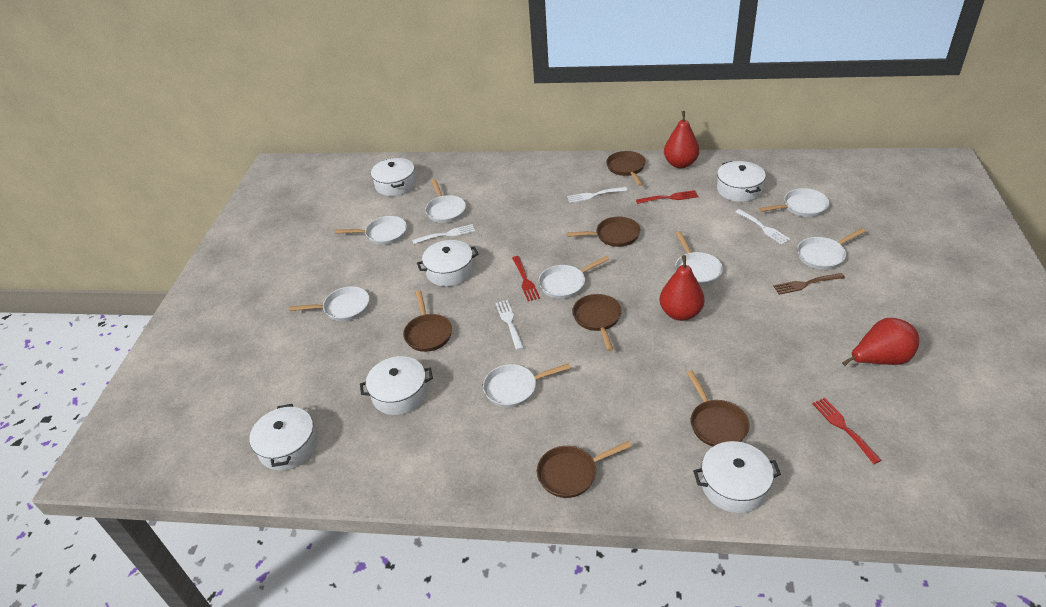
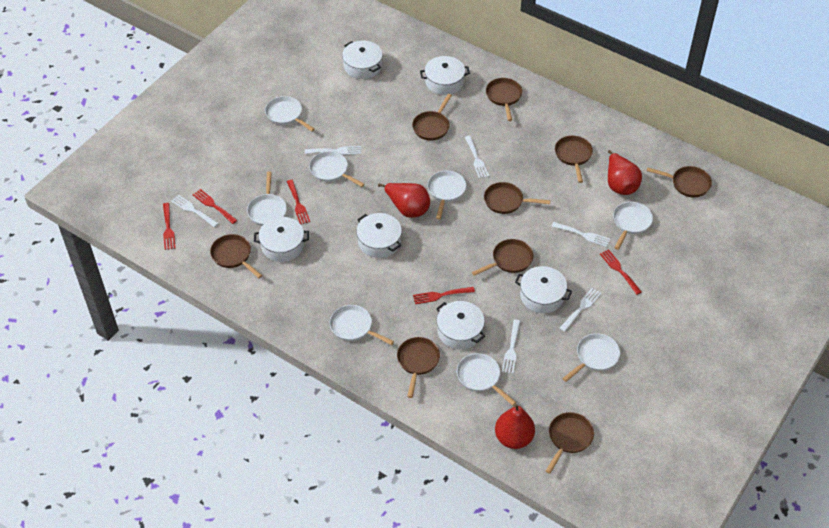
brown fork: 1 -> 0
brown pan: 6 -> 9
red fork: 3 -> 5
white fork: 4 -> 6

